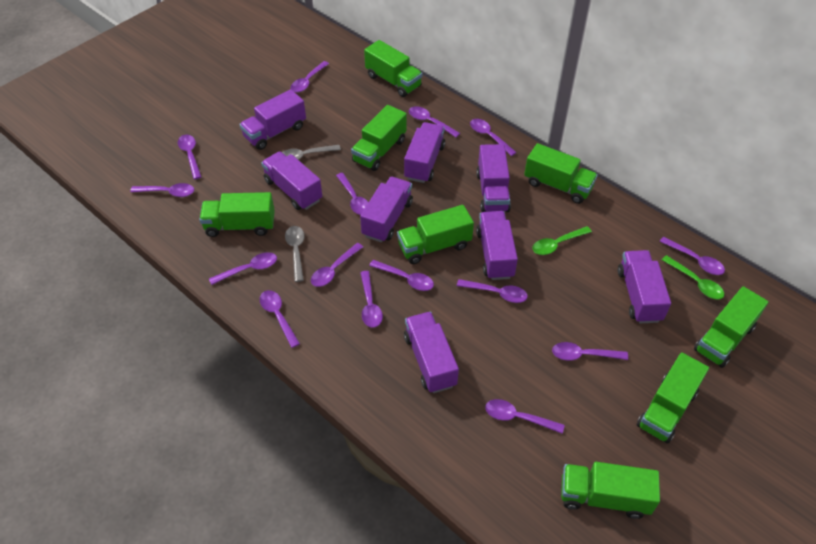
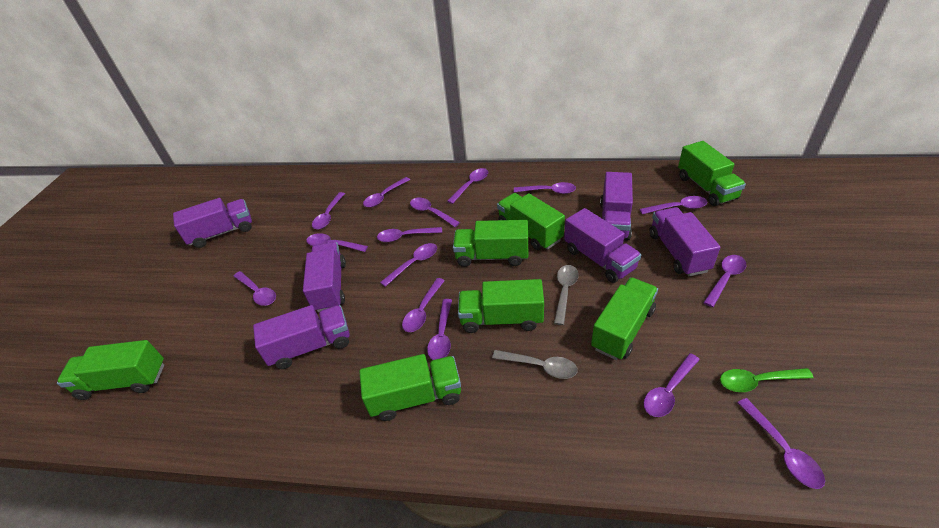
green spoon: 2 -> 1
green truck: 8 -> 7
purple truck: 8 -> 6

